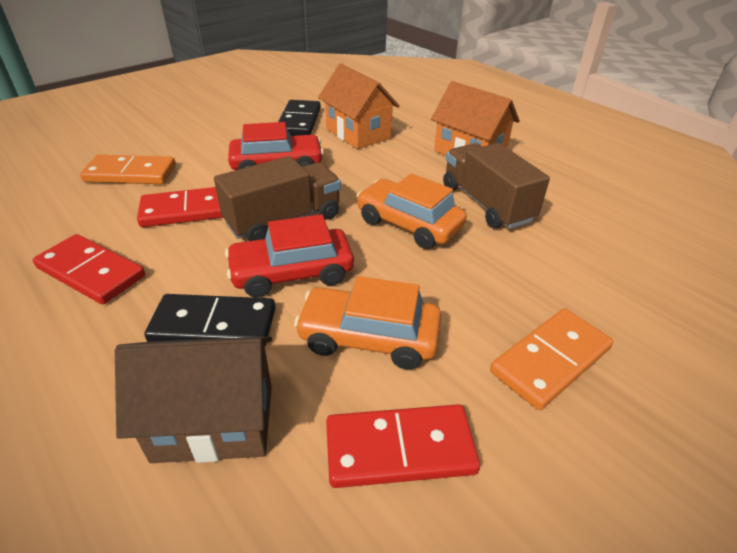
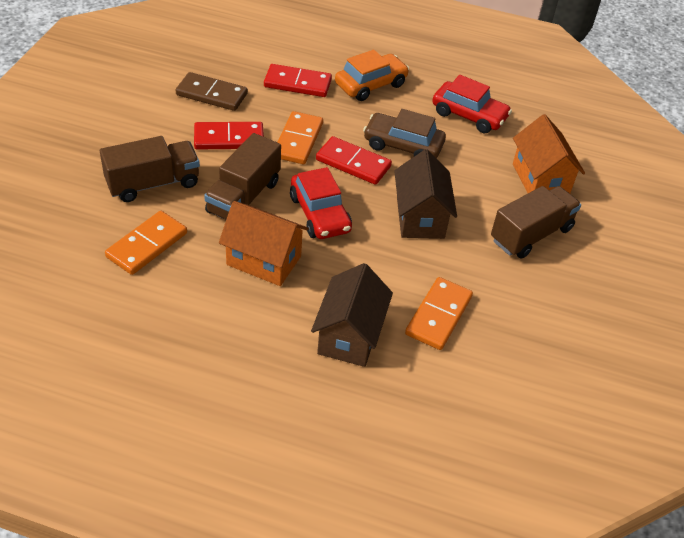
black domino: 2 -> 0
brown car: 0 -> 1
brown domino: 0 -> 1
brown house: 1 -> 2
brown truck: 2 -> 3
orange car: 2 -> 1
orange domino: 2 -> 3

